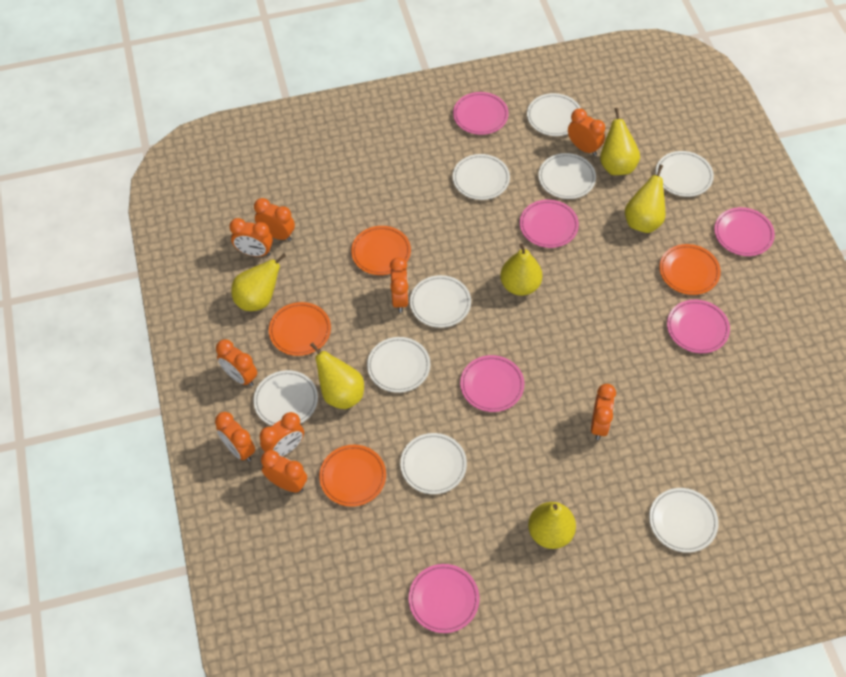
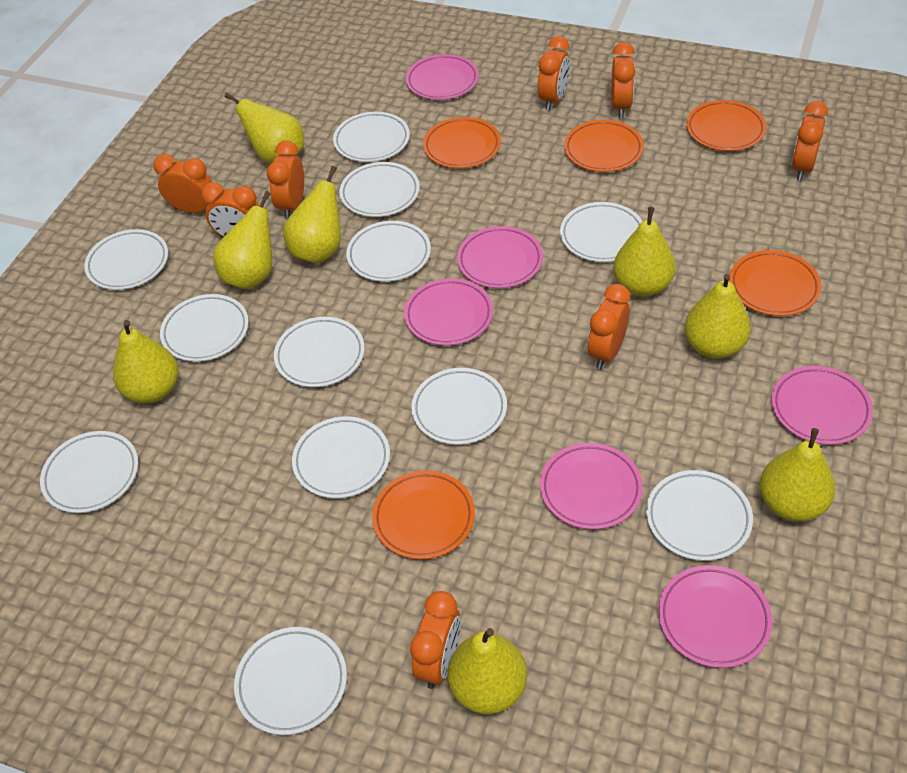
orange clock: 9 -> 8
orange plate: 4 -> 5
white plate: 9 -> 12
yellow pear: 6 -> 8

